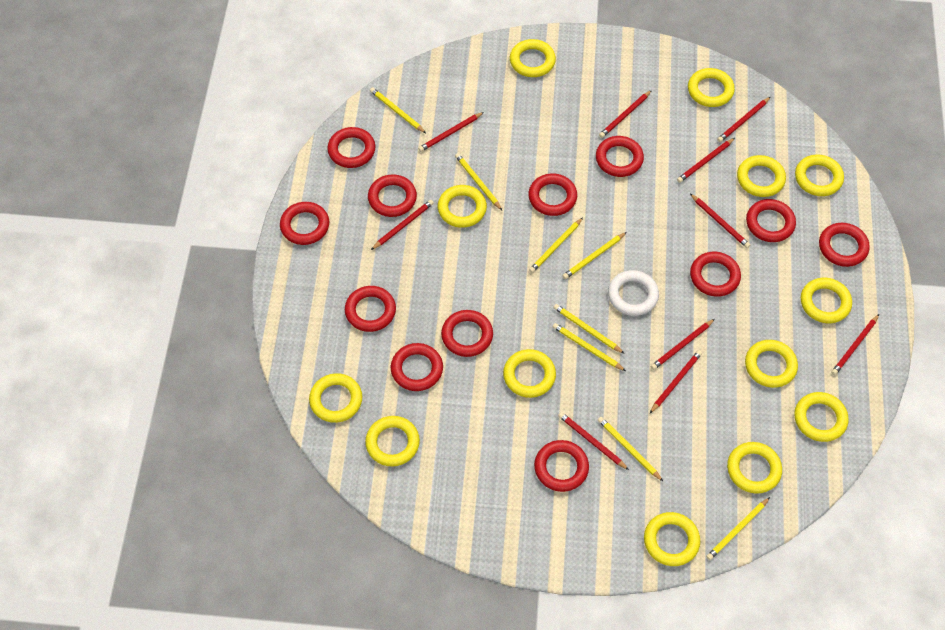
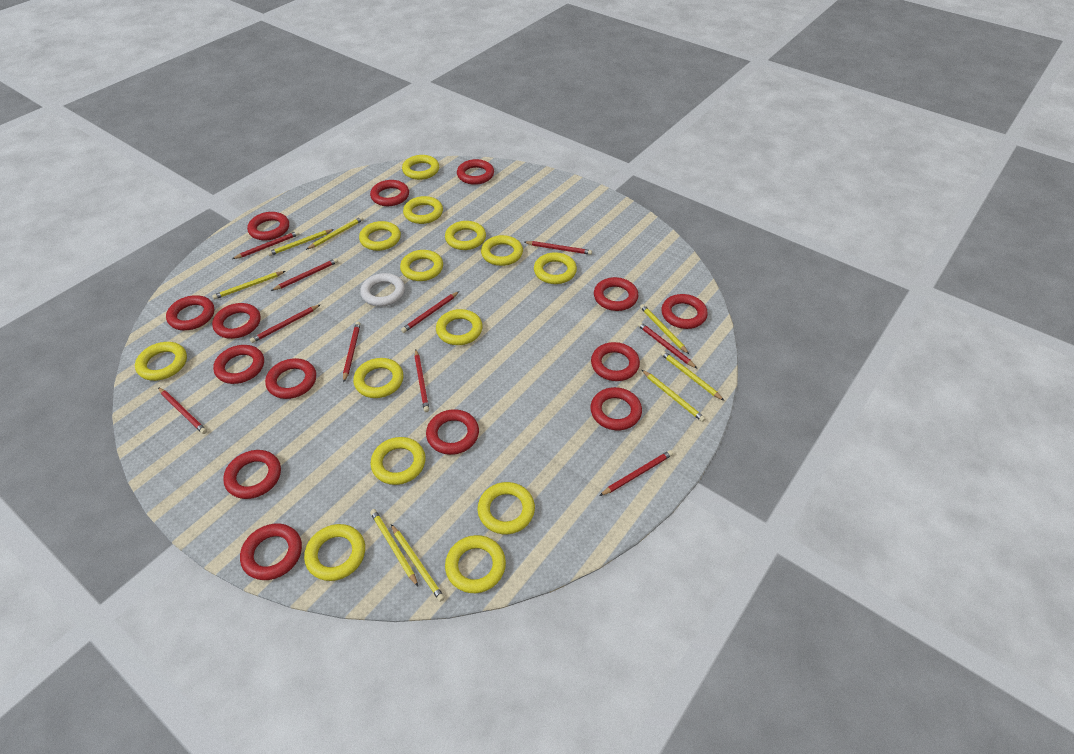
red ring: 12 -> 14
yellow ring: 13 -> 14

